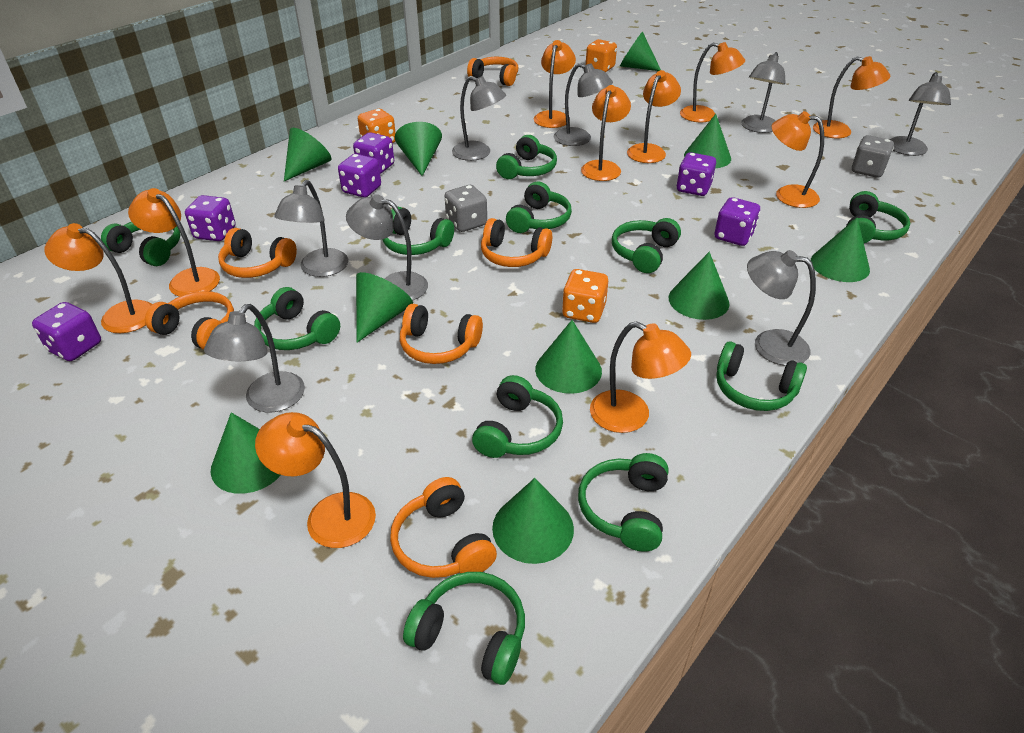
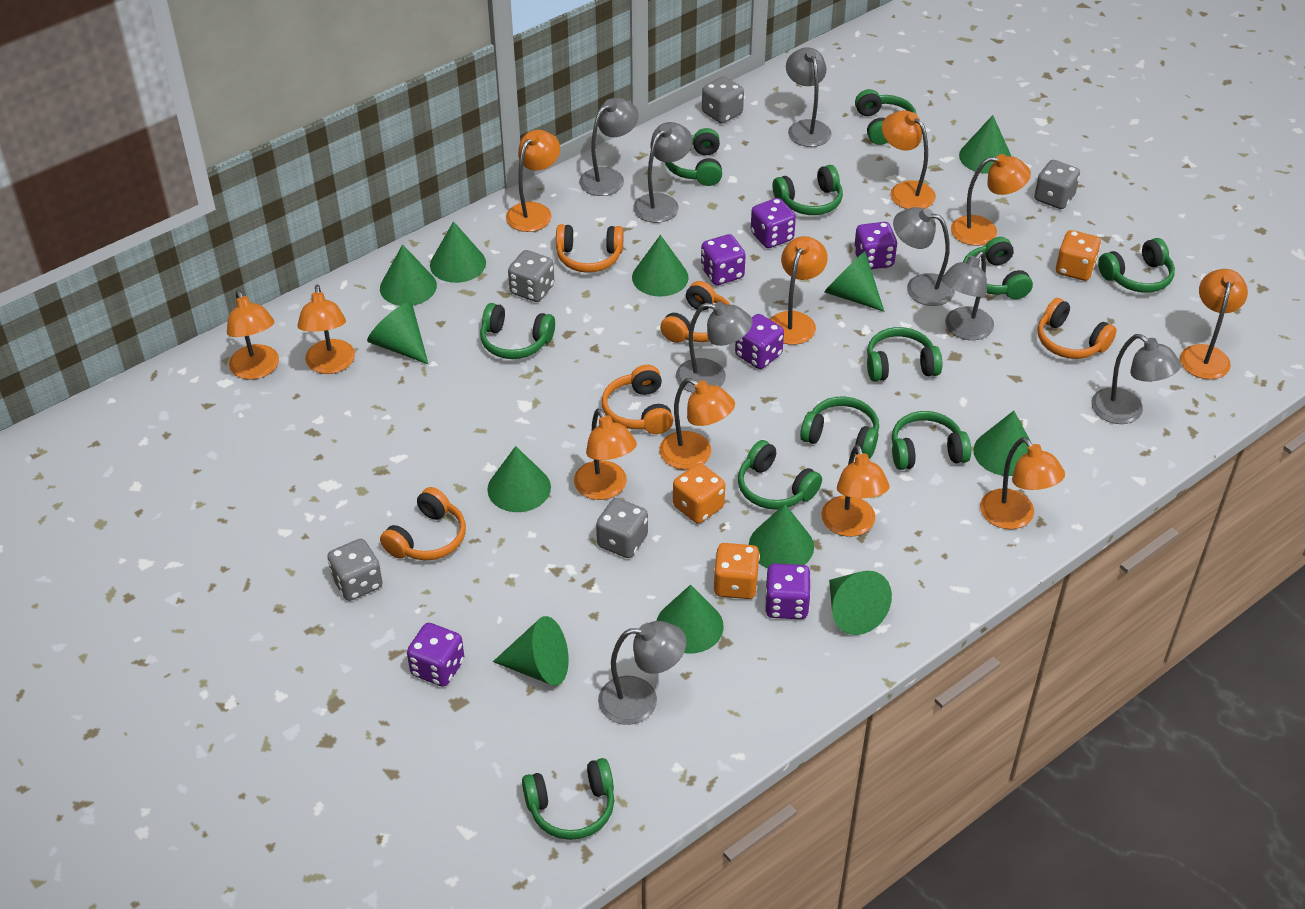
green cone: 10 -> 12
grey dice: 2 -> 5
orange headphones: 6 -> 5
orange lamp: 10 -> 11

